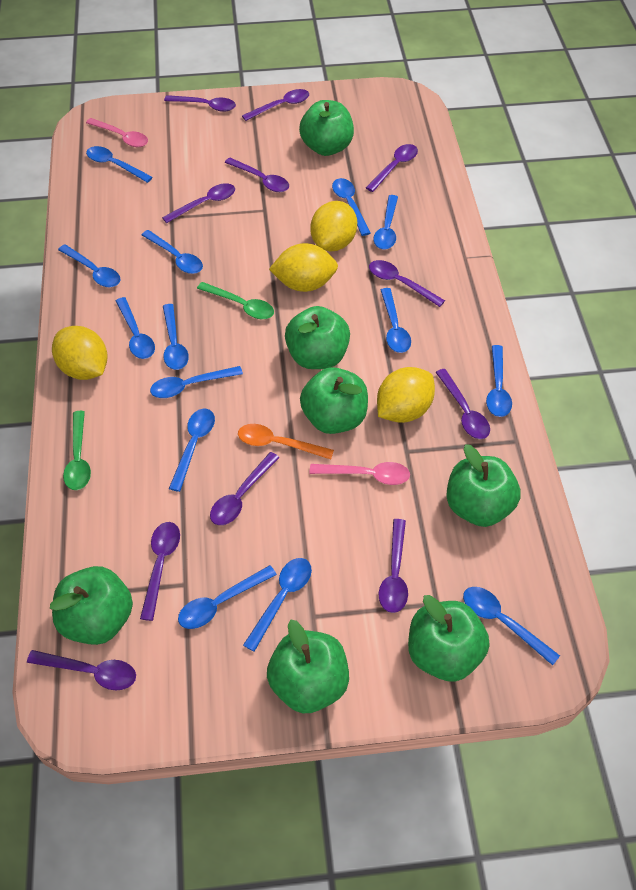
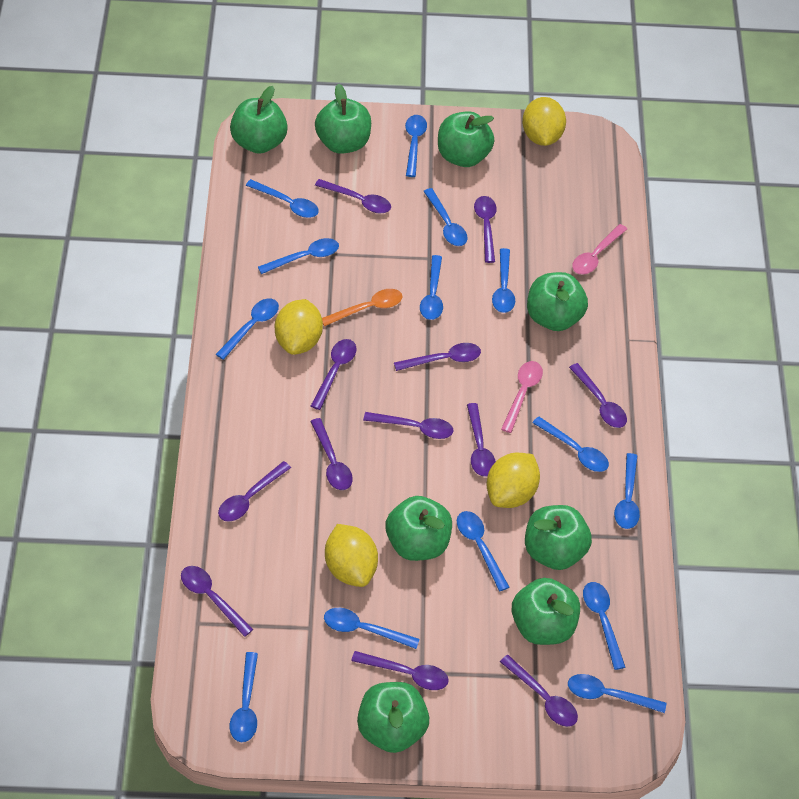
green apple: 7 -> 8
green spoon: 2 -> 0
purple spoon: 11 -> 12

